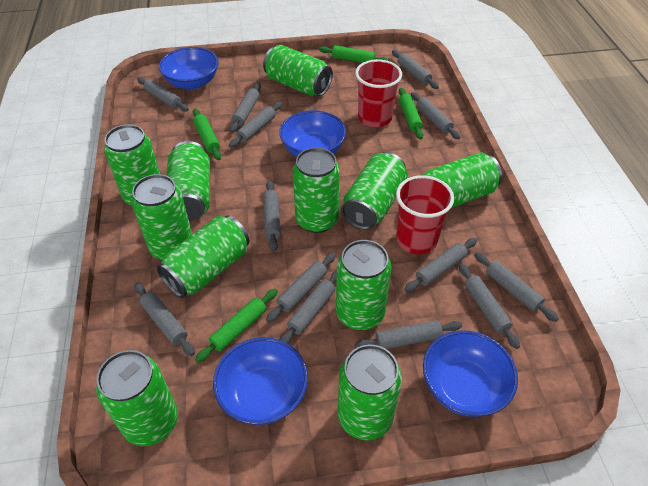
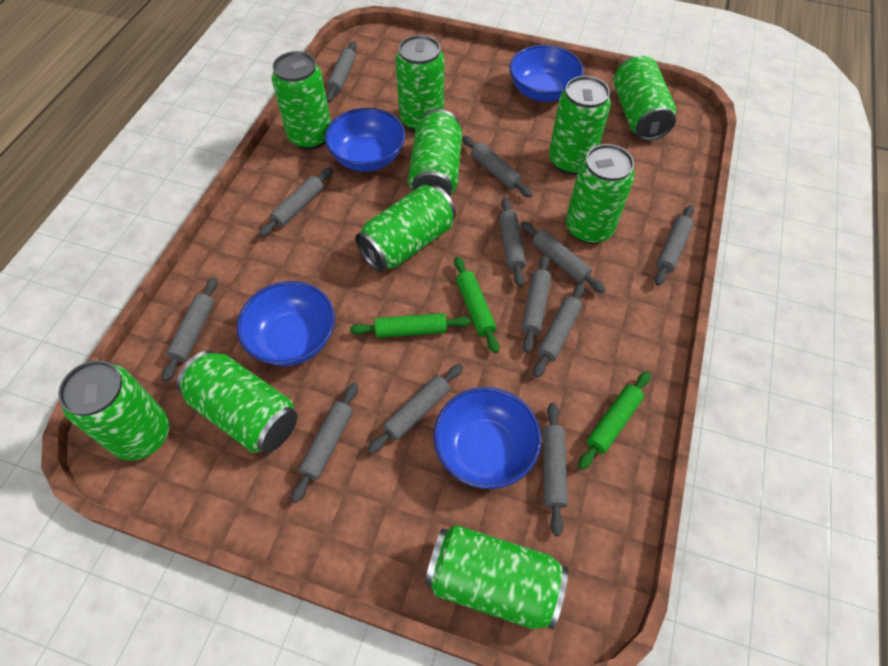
green can: 11 -> 10
green rolling pin: 4 -> 3
grey rolling pin: 13 -> 12
red cup: 2 -> 0

